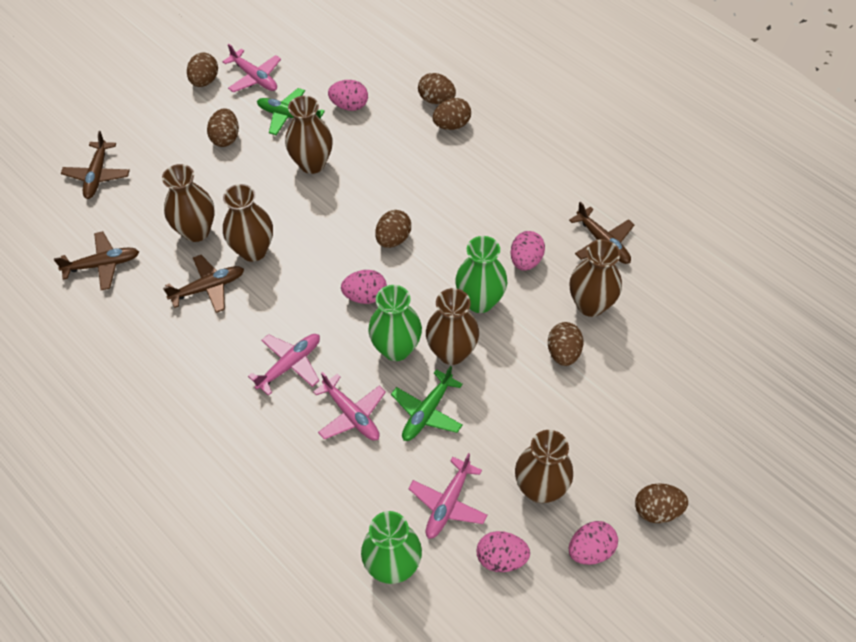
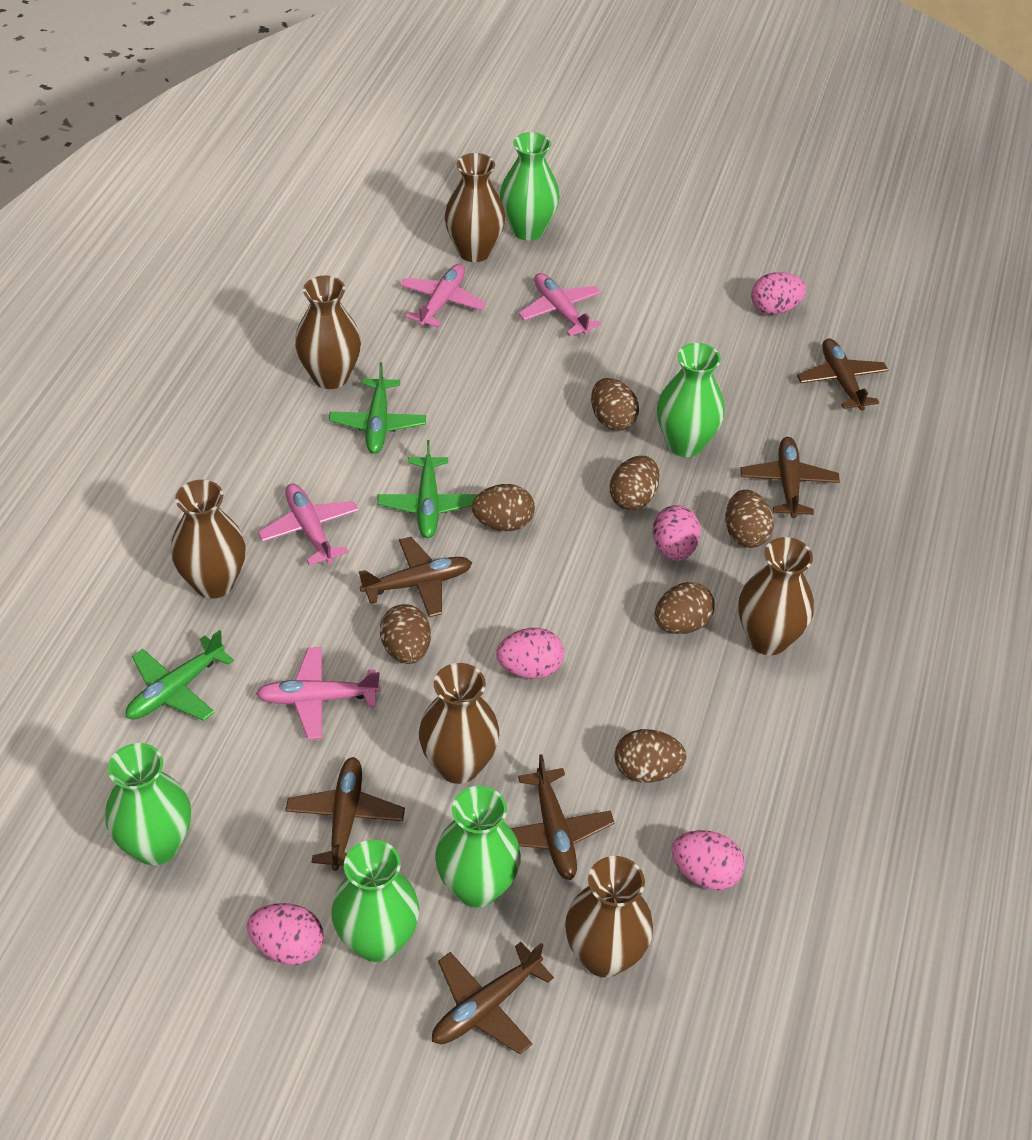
brown plane: 4 -> 6
green plane: 2 -> 3
green vase: 3 -> 5

